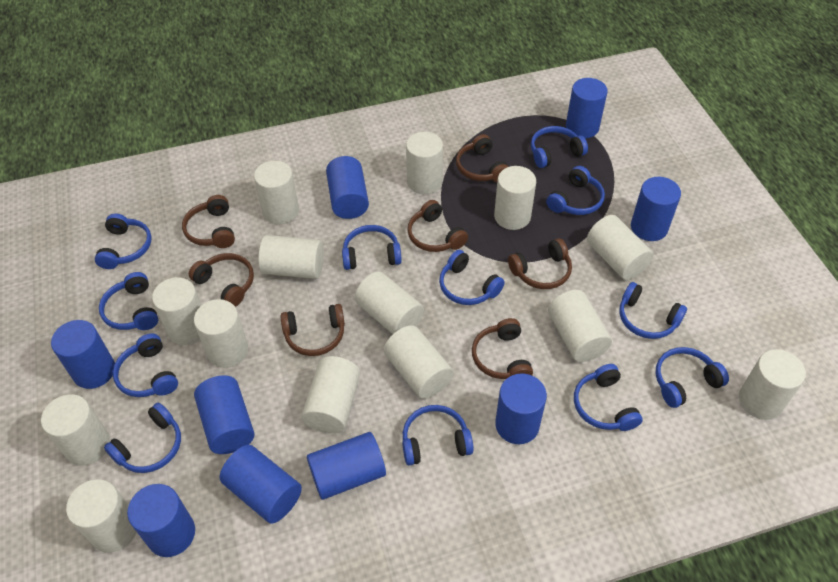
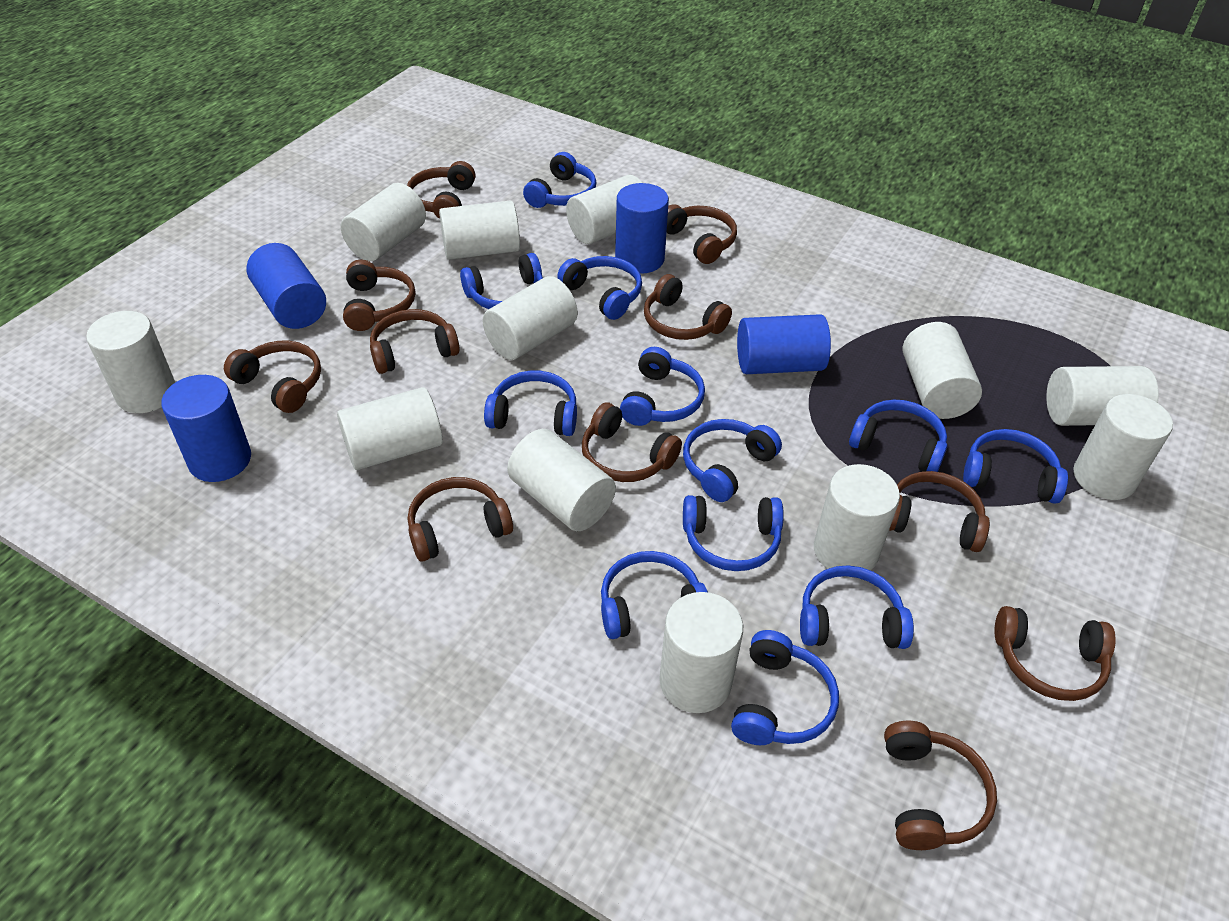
blue cylinder: 9 -> 4
brown headphones: 7 -> 11
white cylinder: 14 -> 12

